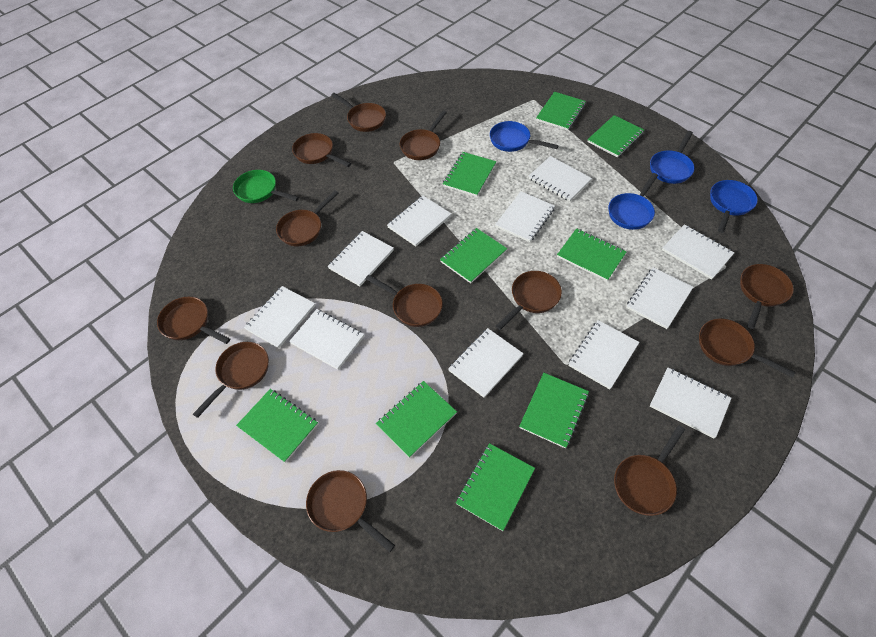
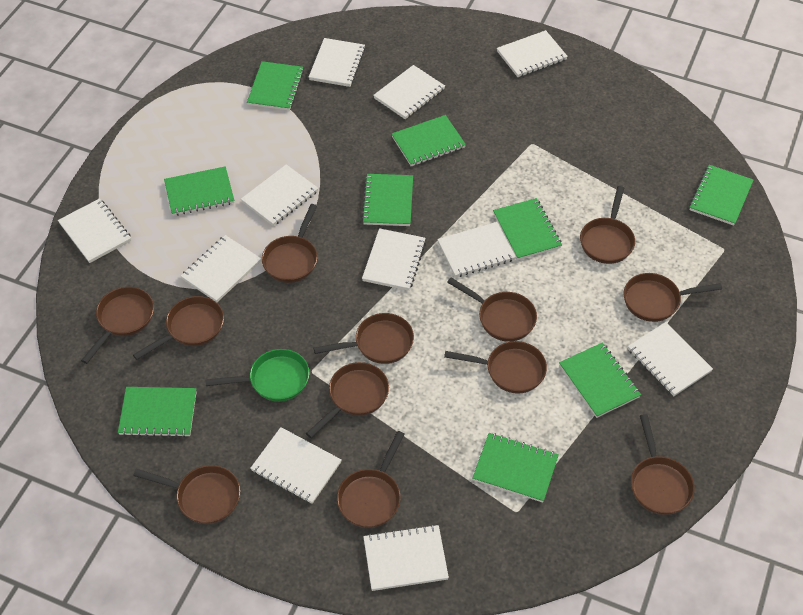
blue pan: 4 -> 0

